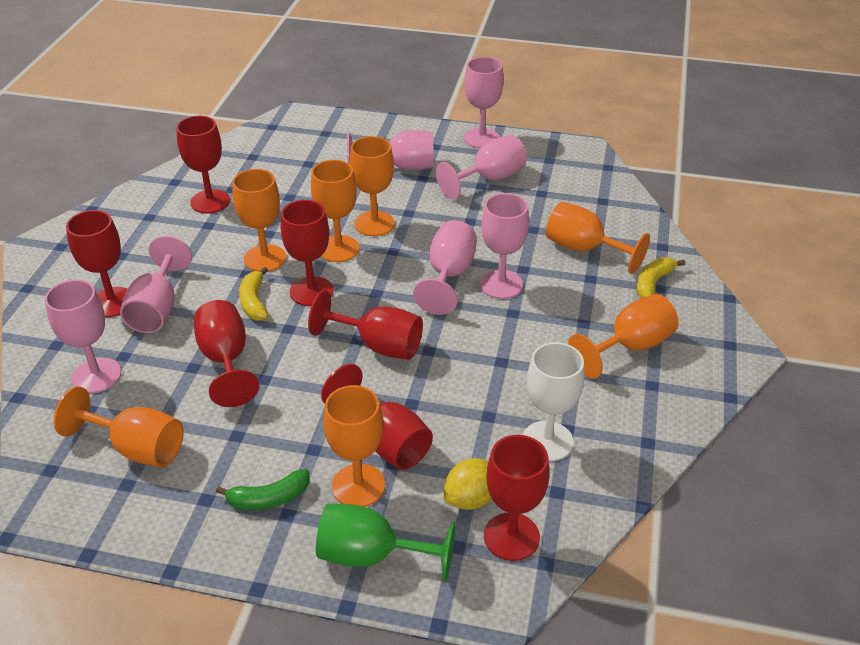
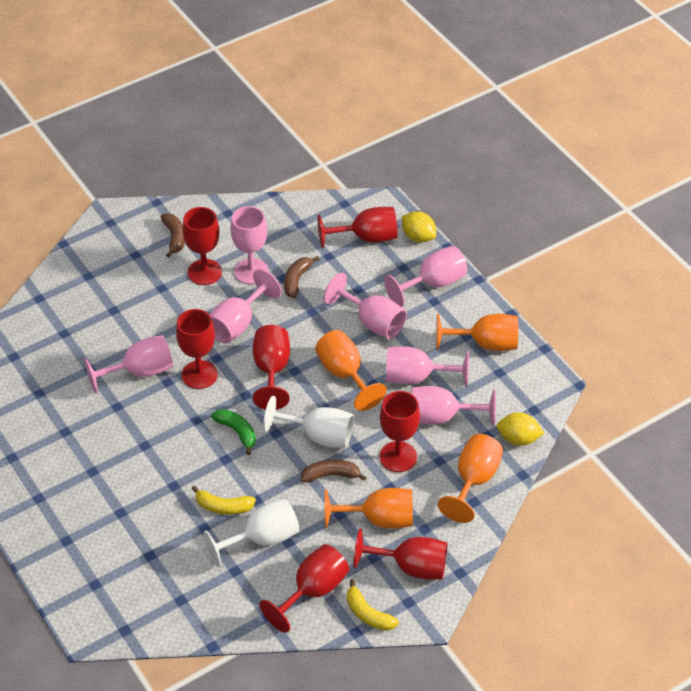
brown banana: 0 -> 3
green goblet: 1 -> 0
orange goblet: 7 -> 4
white goblet: 1 -> 2
yellow lemon: 1 -> 2

